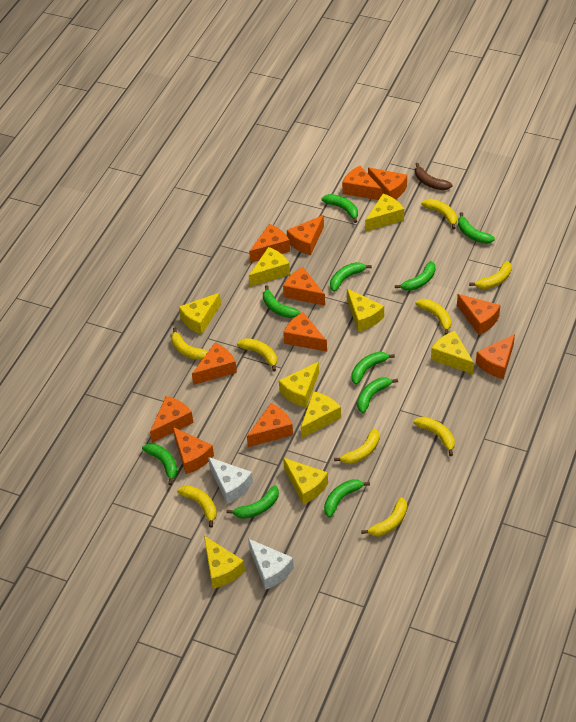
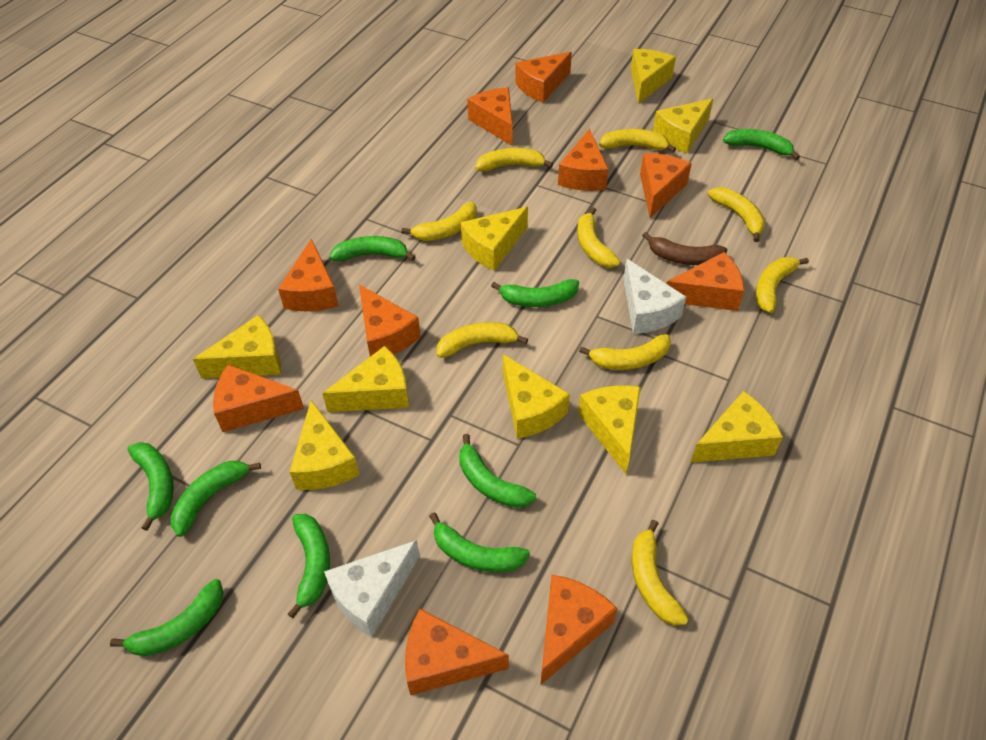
green banana: 10 -> 9
orange cheese: 12 -> 10

